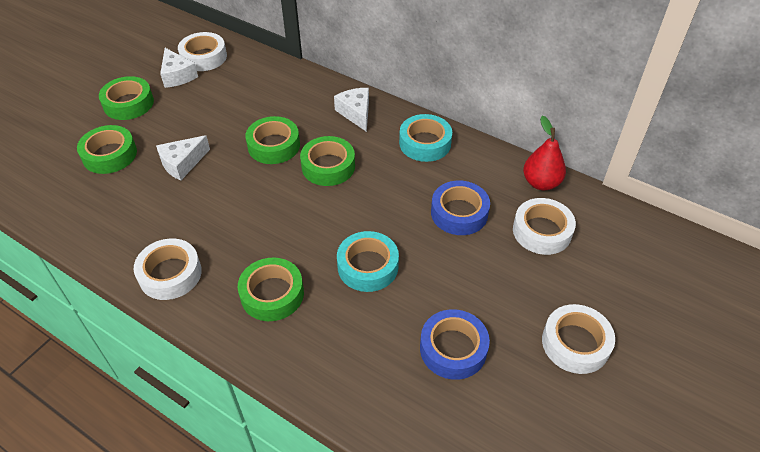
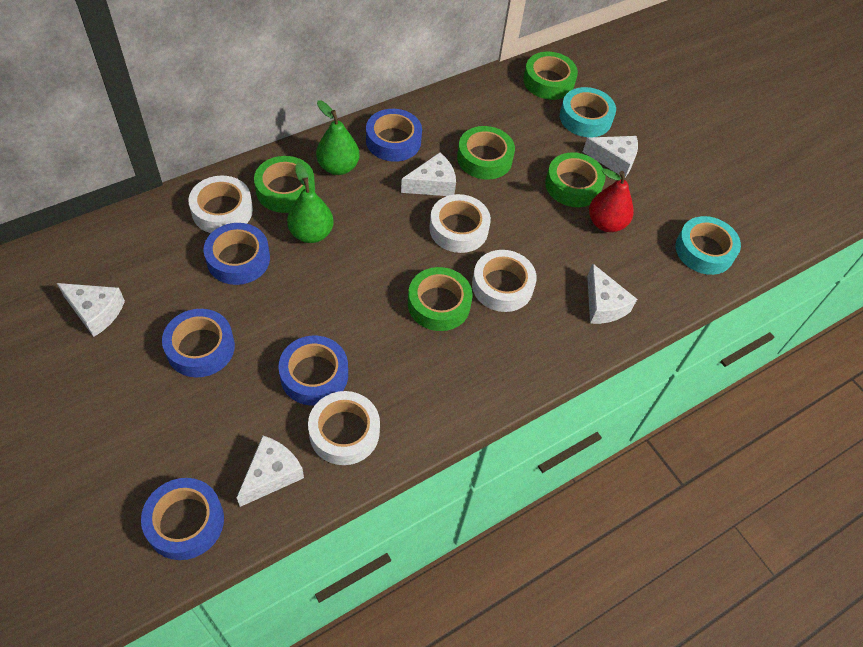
blue tape: 2 -> 5
green pear: 0 -> 2
white cheese: 3 -> 5

